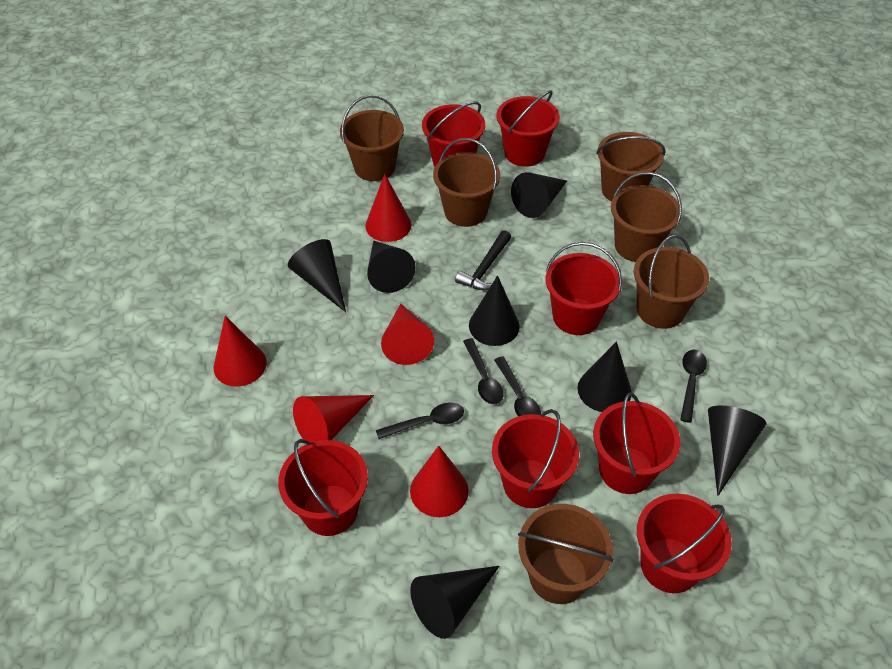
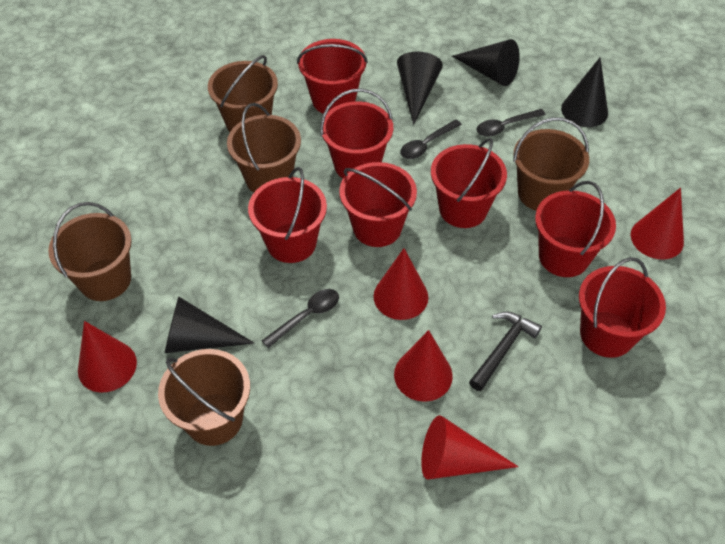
black cone: 7 -> 4
black spoon: 4 -> 3
brown bucket: 6 -> 5

